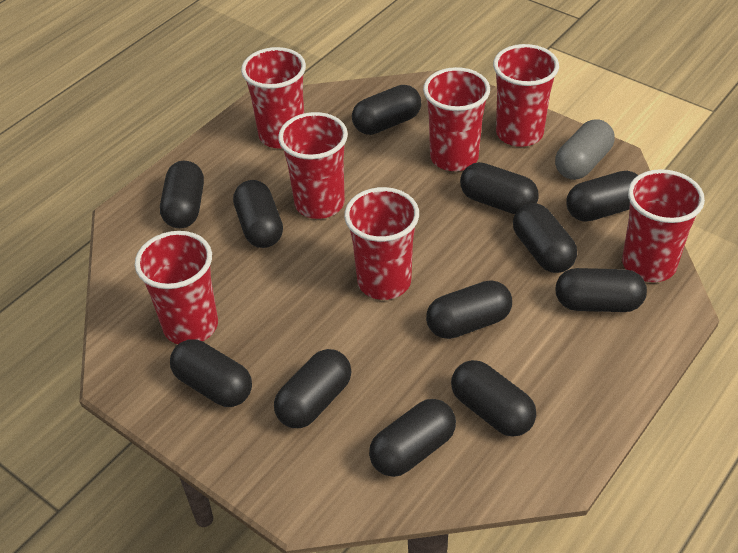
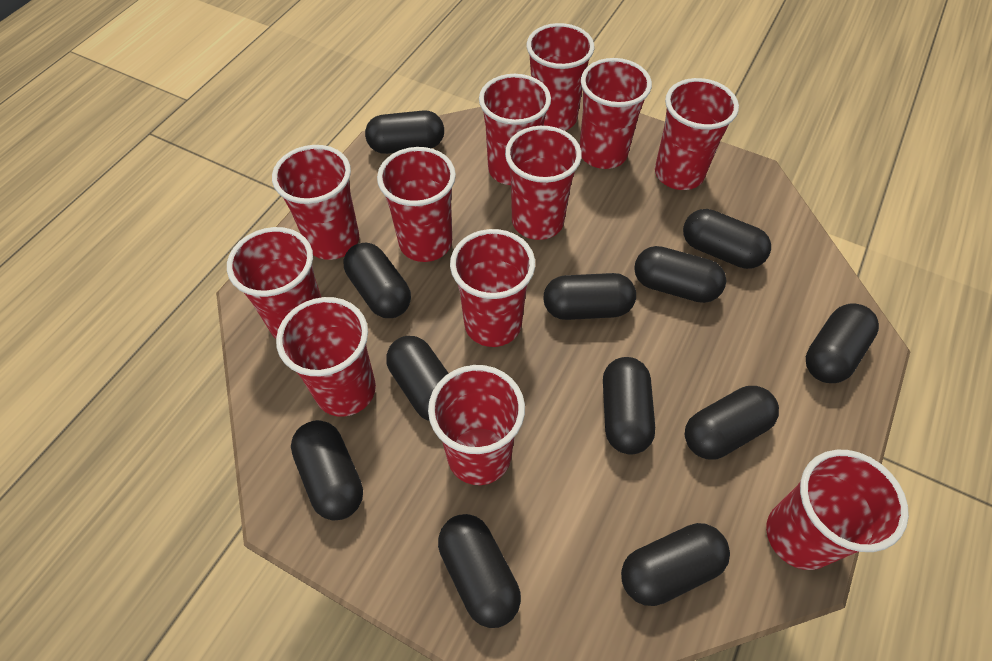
grey capsule: 1 -> 0
red cup: 7 -> 12

